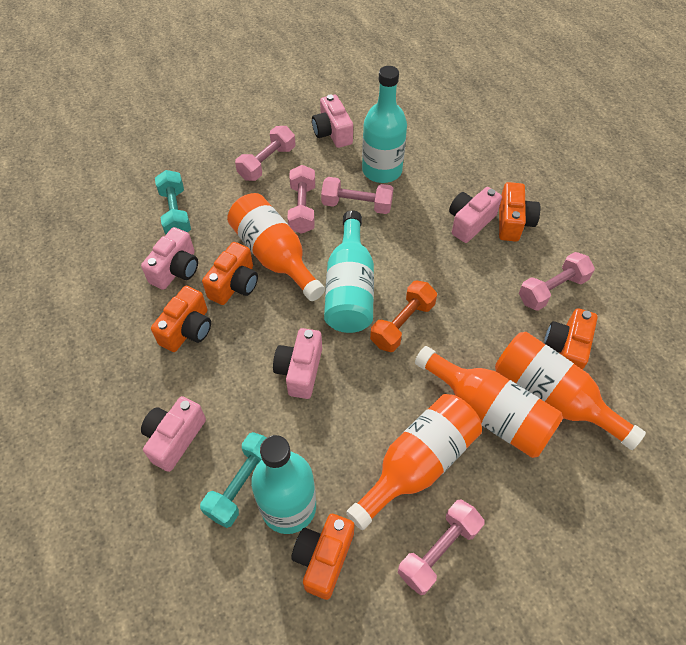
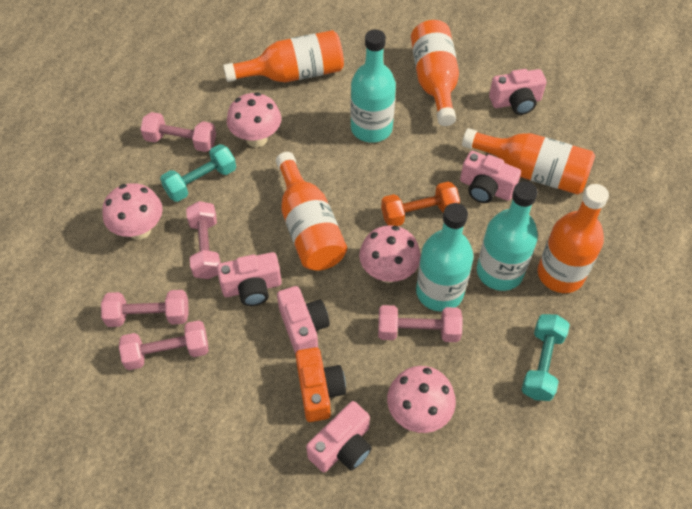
orange bottle: 4 -> 5
orange camera: 5 -> 1
pink mushroom: 0 -> 4

